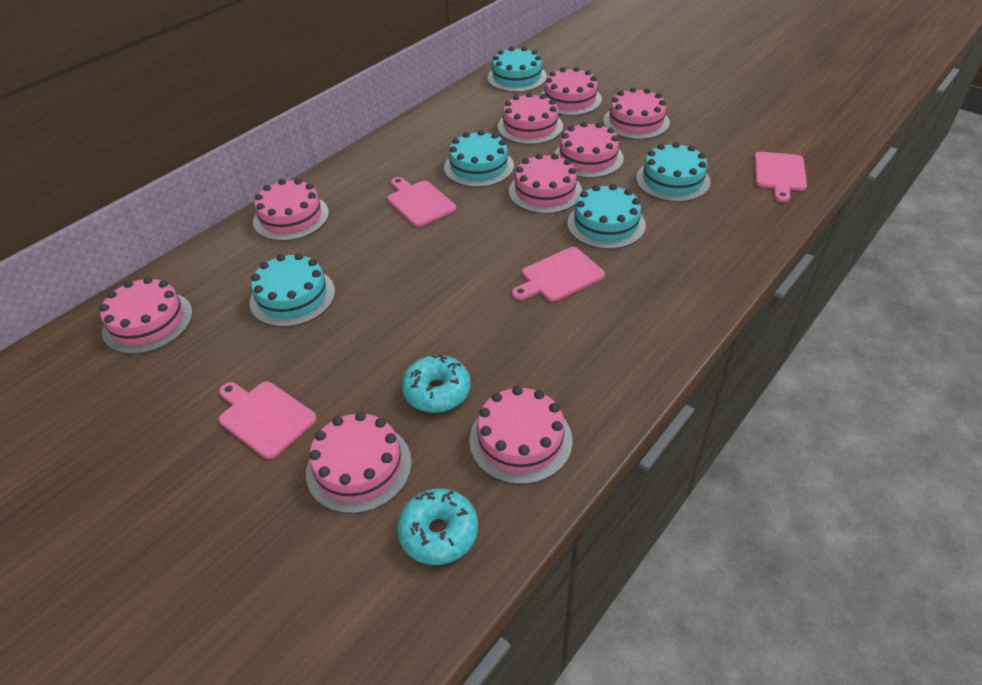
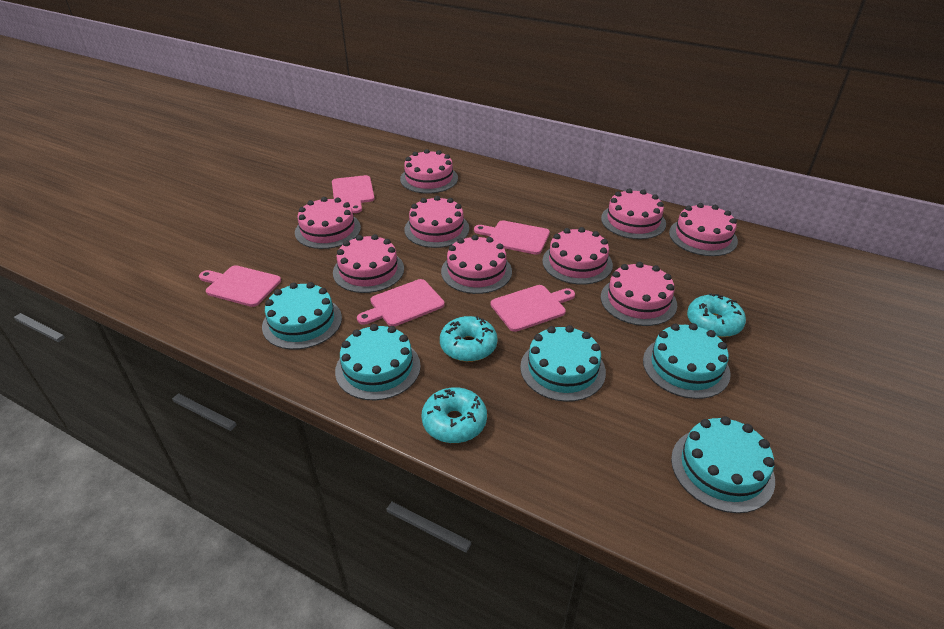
pink cutting board: 4 -> 5
turquoise donut: 2 -> 3

